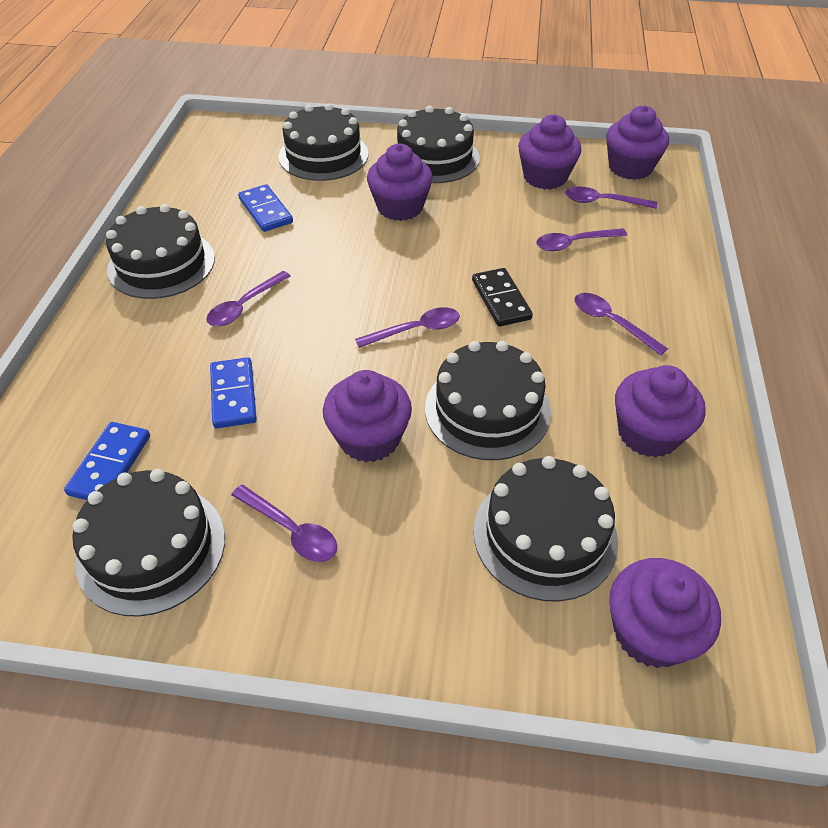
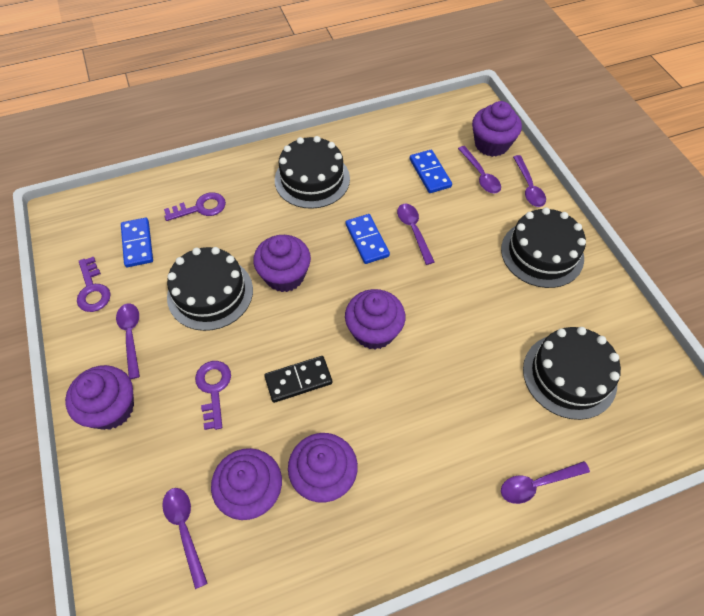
black cake: 6 -> 4
purple key: 0 -> 3

